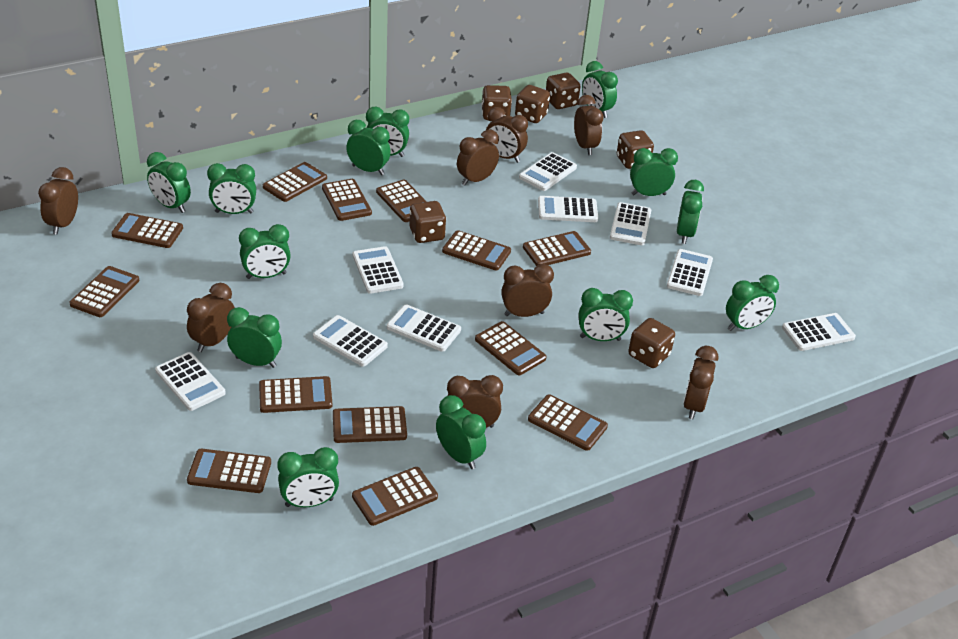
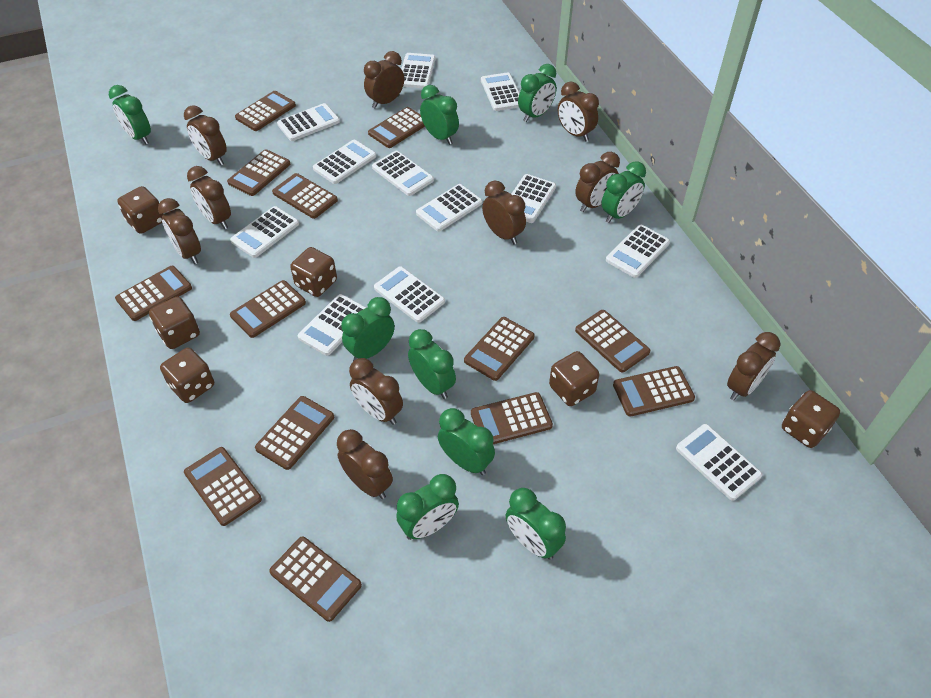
brown clock: 8 -> 10
green clock: 13 -> 9
white calculator: 9 -> 12

